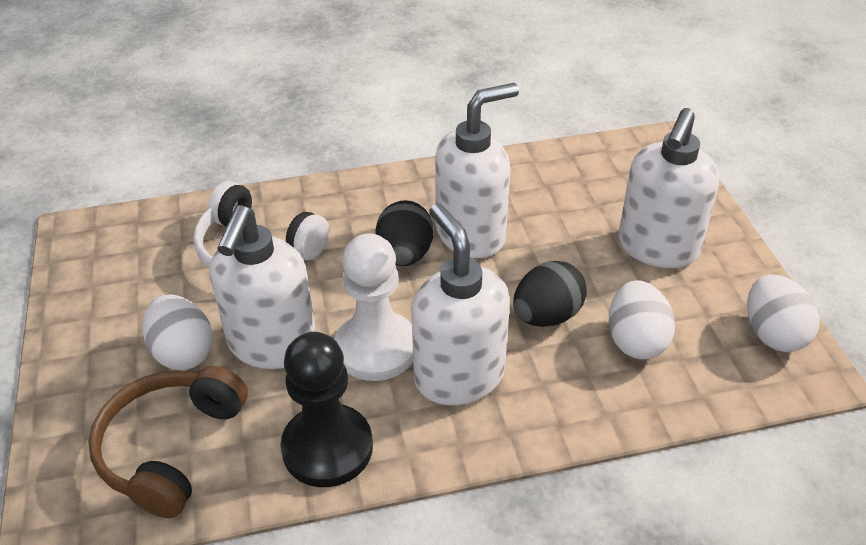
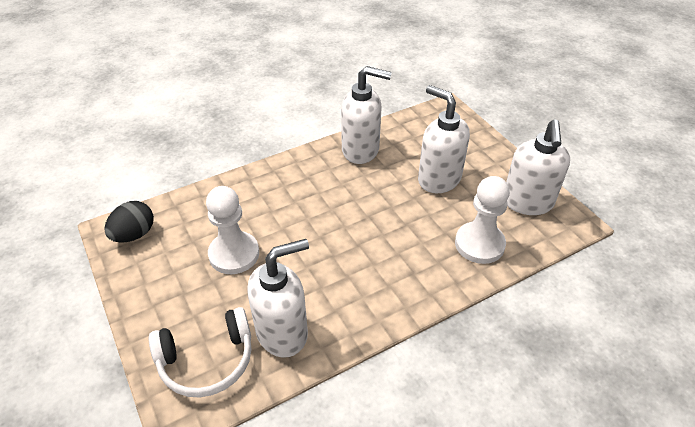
black egg: 2 -> 1
black pawn: 1 -> 0
brown headphones: 1 -> 0
white egg: 3 -> 0
white pawn: 1 -> 2

